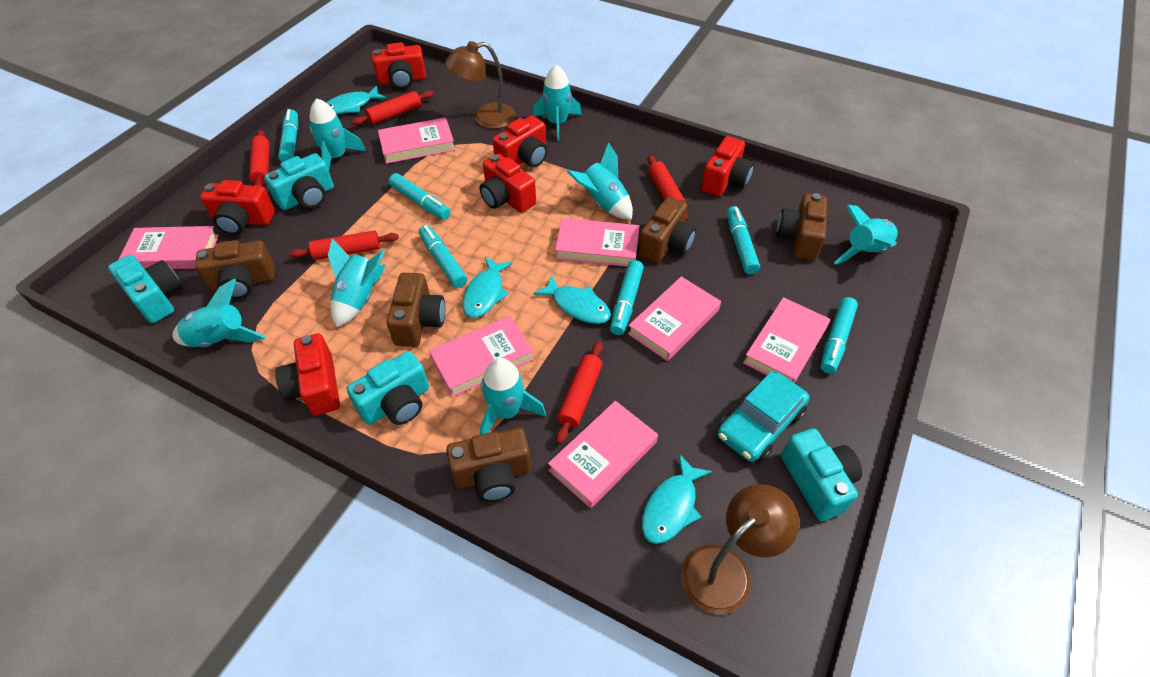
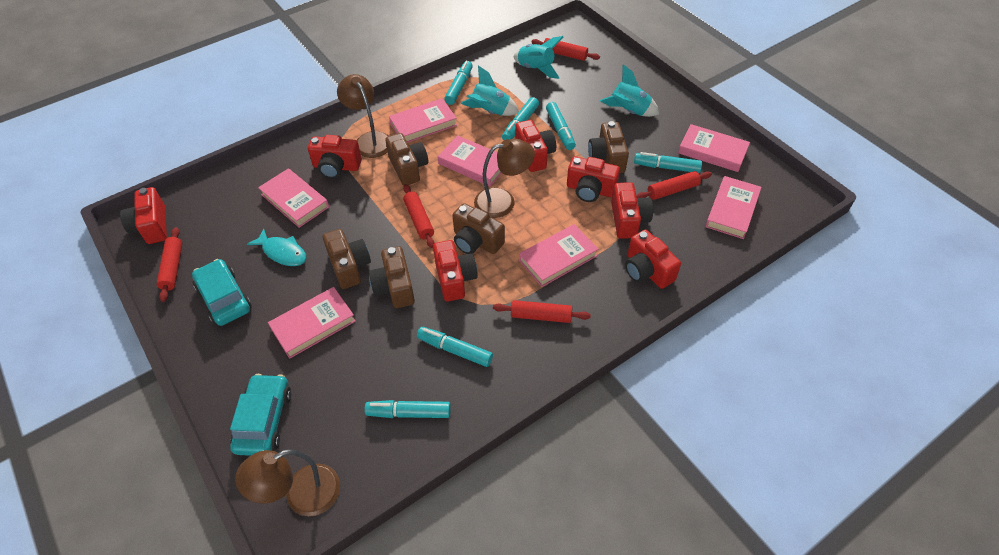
brown lamp: 2 -> 3
red camera: 6 -> 7
turquoise camera: 4 -> 0
turquoise car: 1 -> 2
turquoise fish: 4 -> 1
turquoise rocket: 7 -> 3

